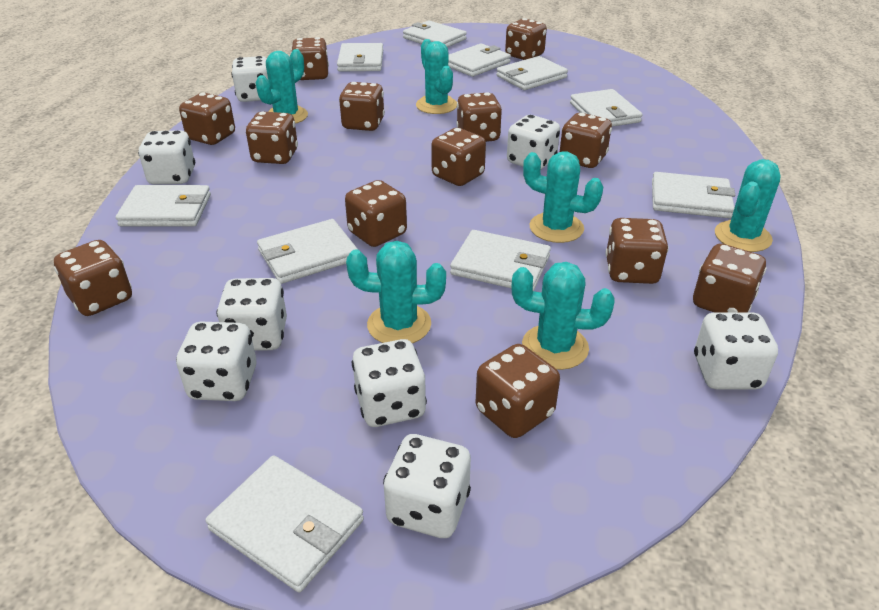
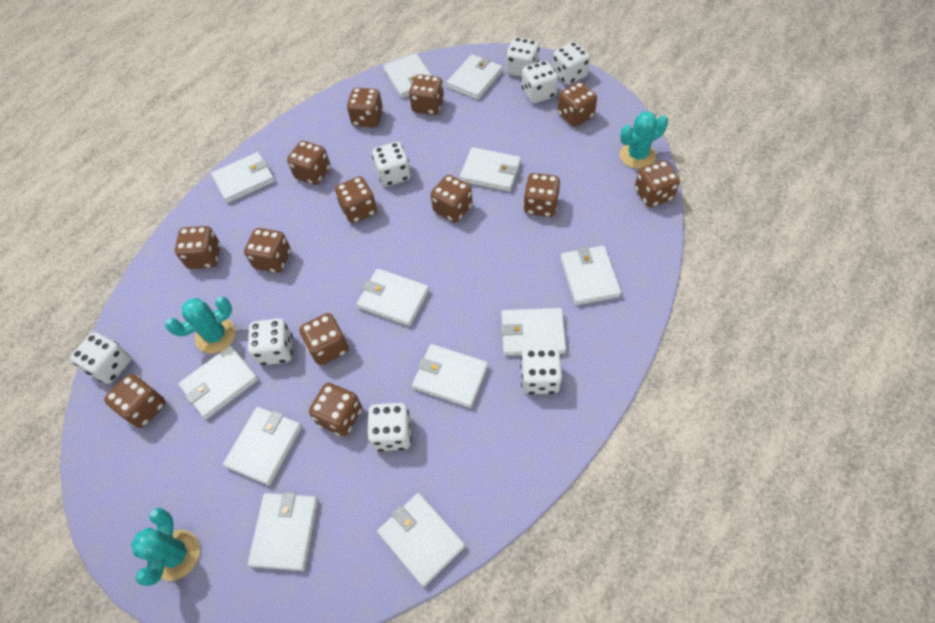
turquoise cactus: 6 -> 3
white wallet: 10 -> 12

